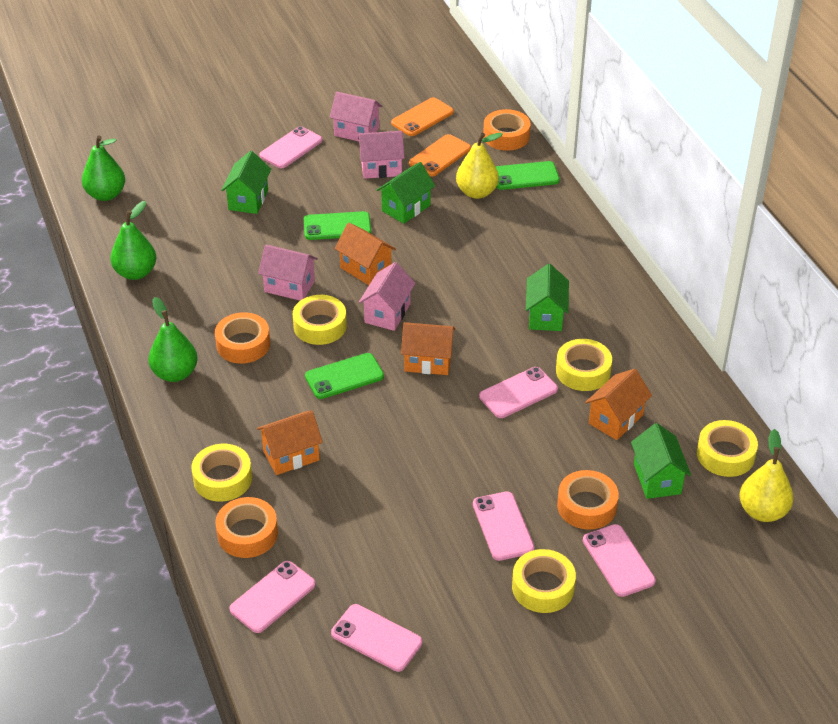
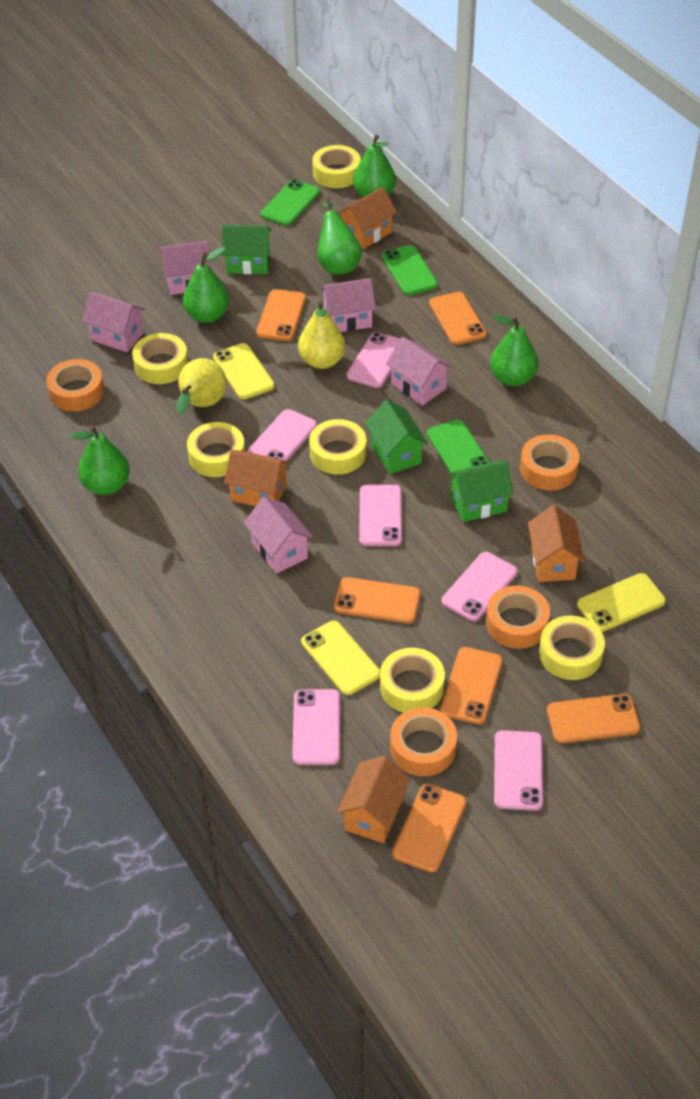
green house: 4 -> 3
green pear: 3 -> 5
orange phone: 2 -> 6
pink house: 4 -> 5
yellow phone: 0 -> 3
yellow tape: 5 -> 6

